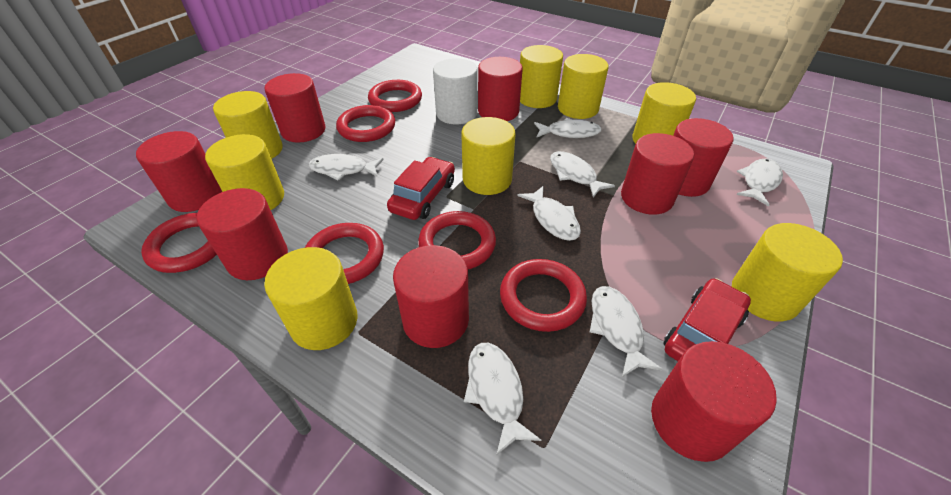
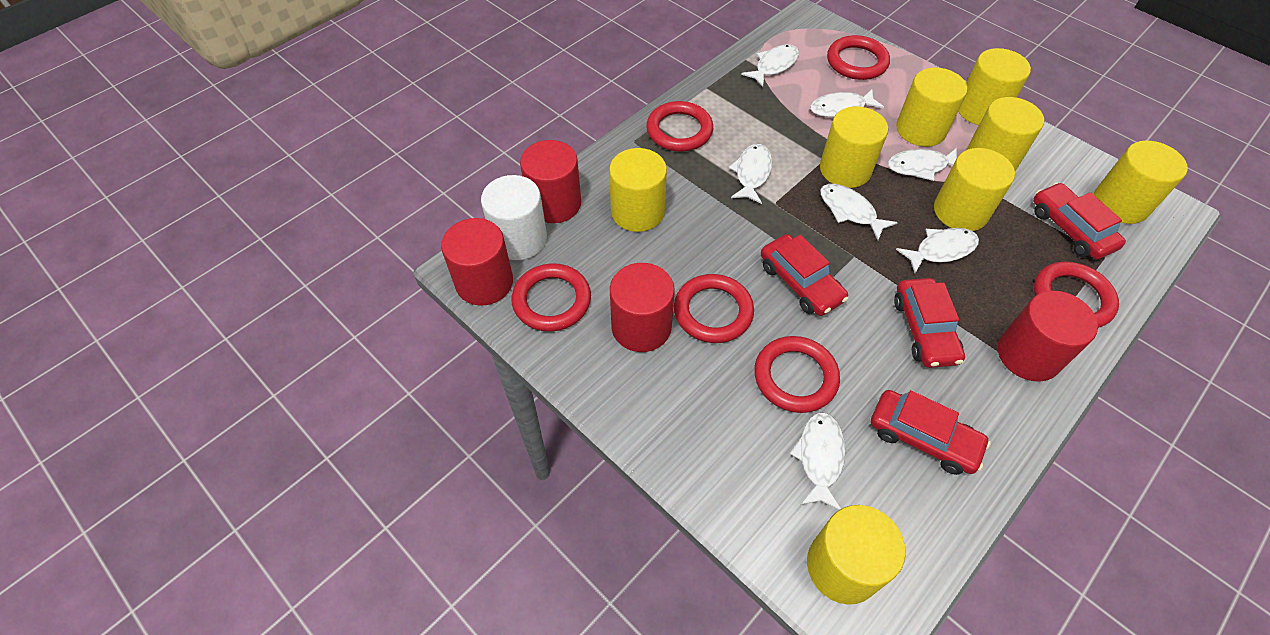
red car: 2 -> 4
red cylinder: 8 -> 4

